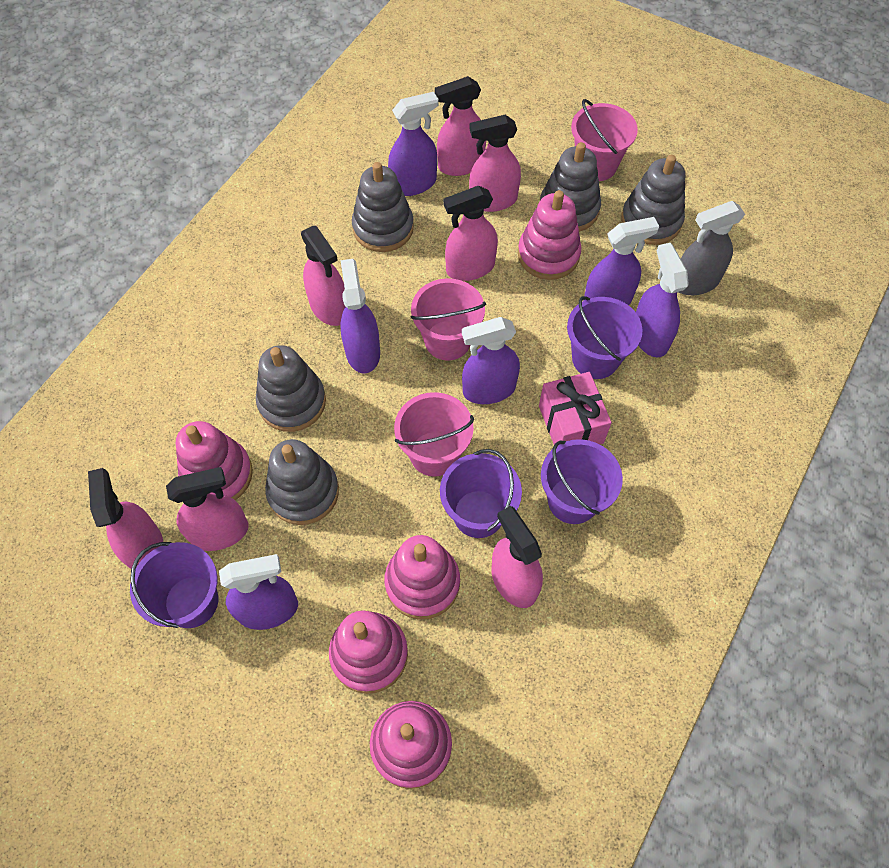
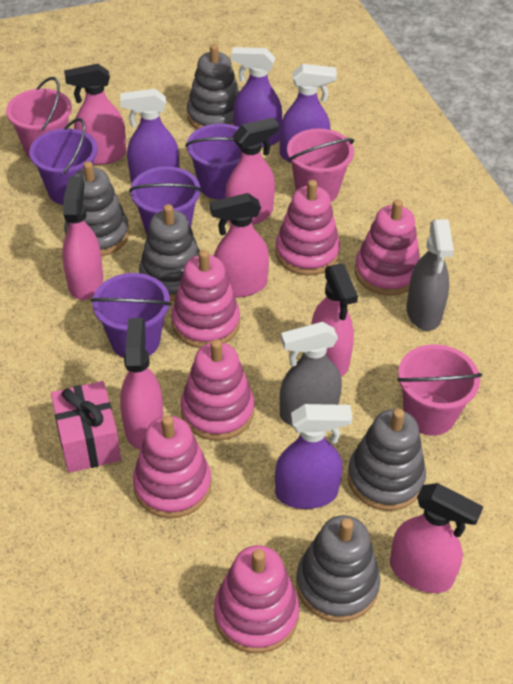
grey spray bottle: 1 -> 2
pink stacking toy: 5 -> 6
purple spray bottle: 6 -> 4

